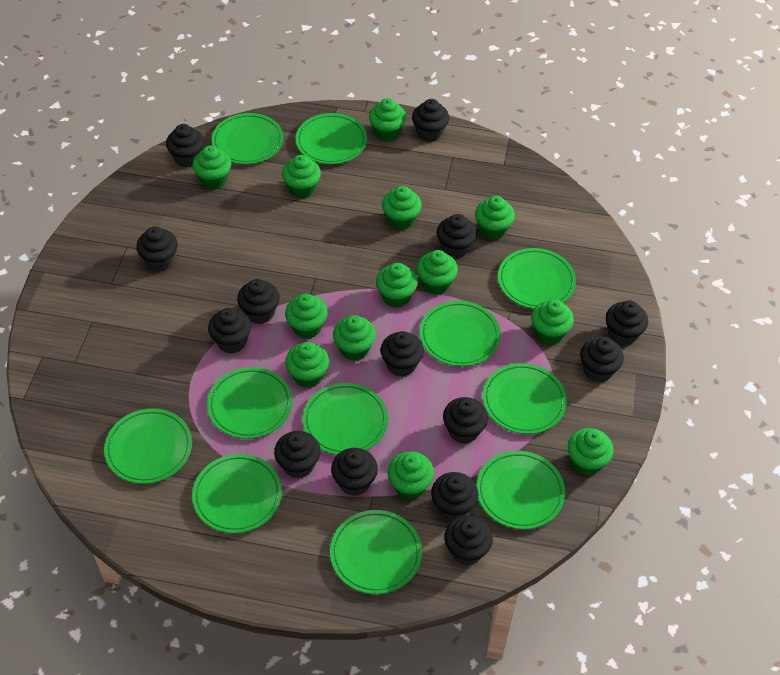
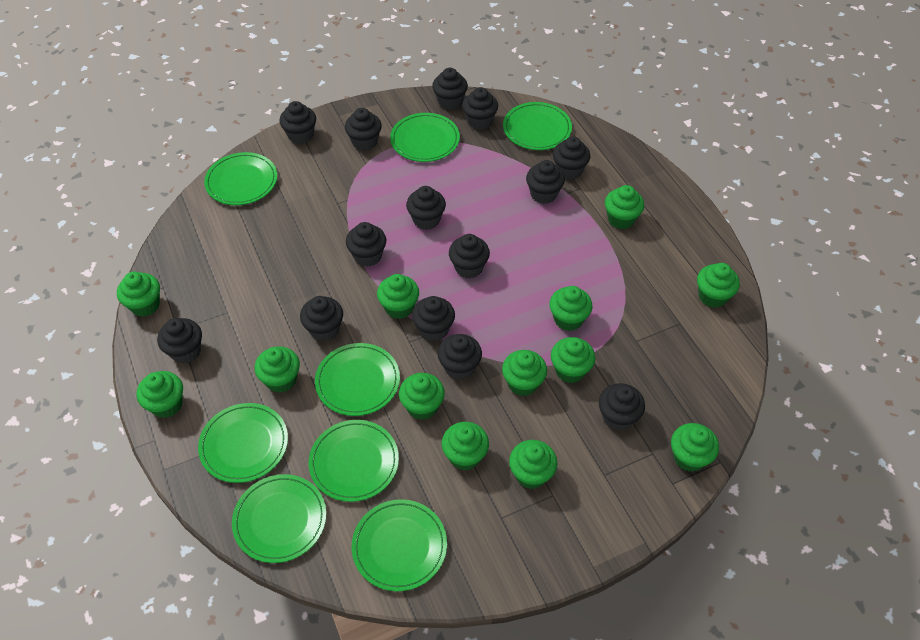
green plate: 11 -> 8

